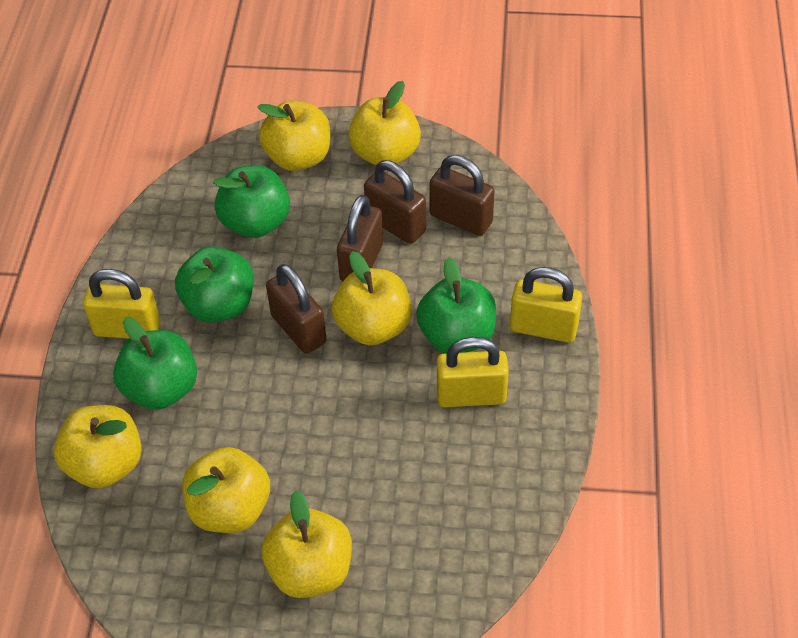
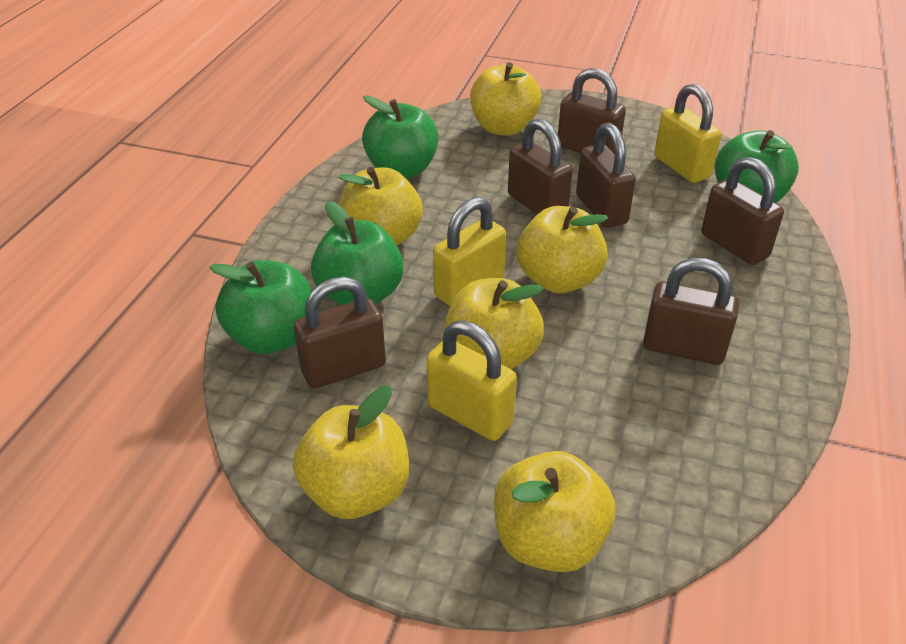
brown padlock: 4 -> 6

